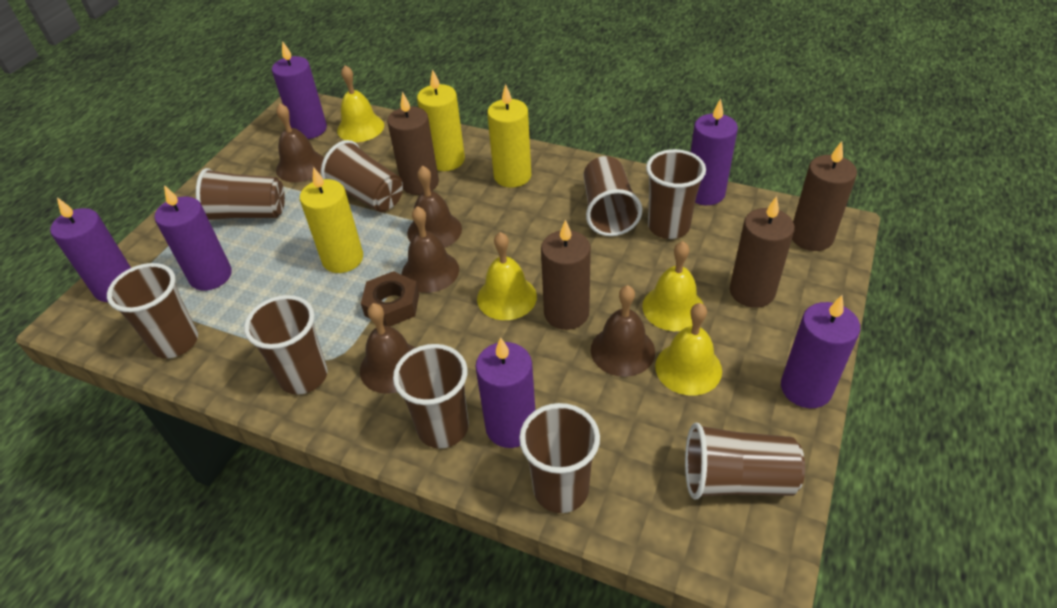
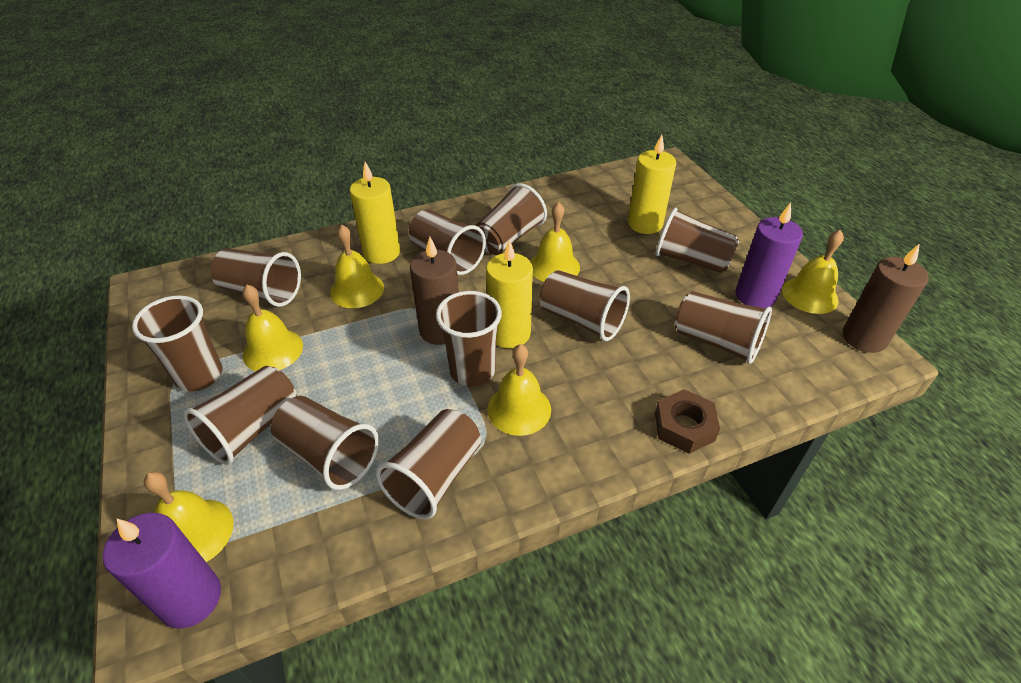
brown bell: 5 -> 0
brown candle: 4 -> 2
brown cup: 9 -> 11
purple candle: 6 -> 2
yellow bell: 4 -> 6

